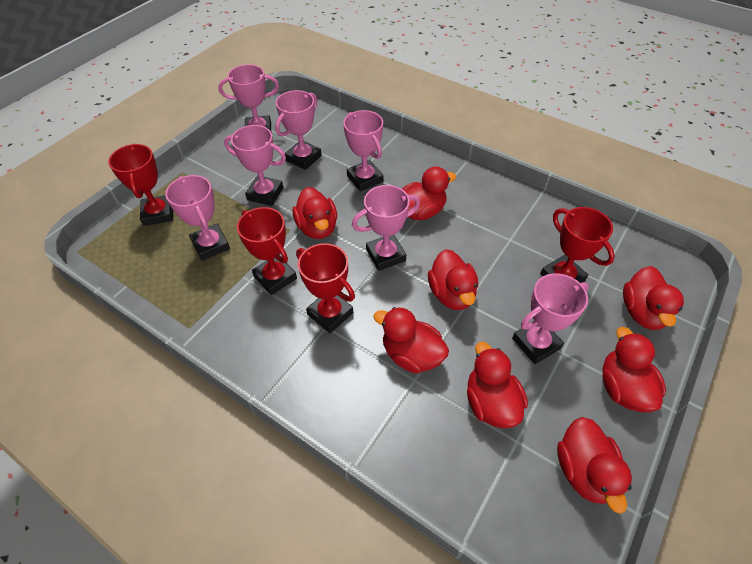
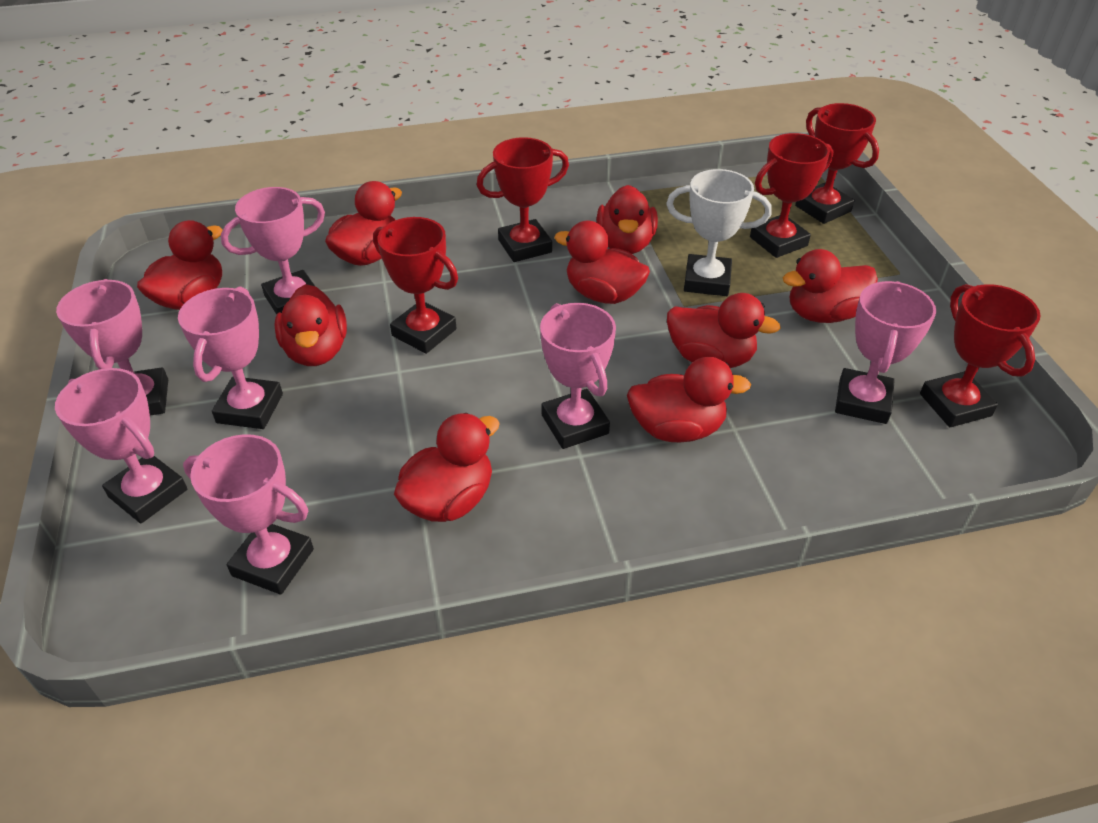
red duck: 8 -> 9
red trophy: 4 -> 5
white trophy: 0 -> 1

